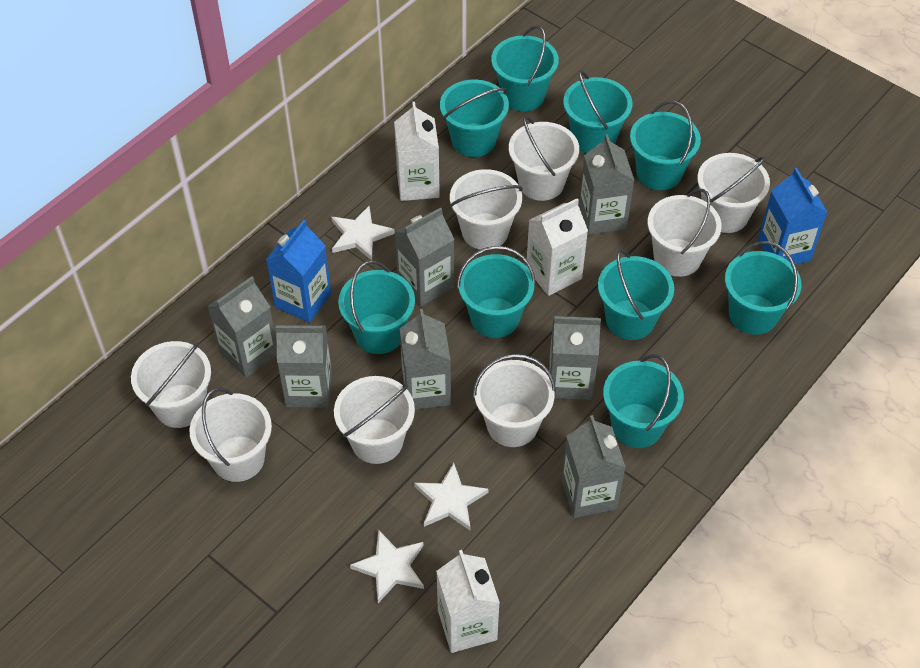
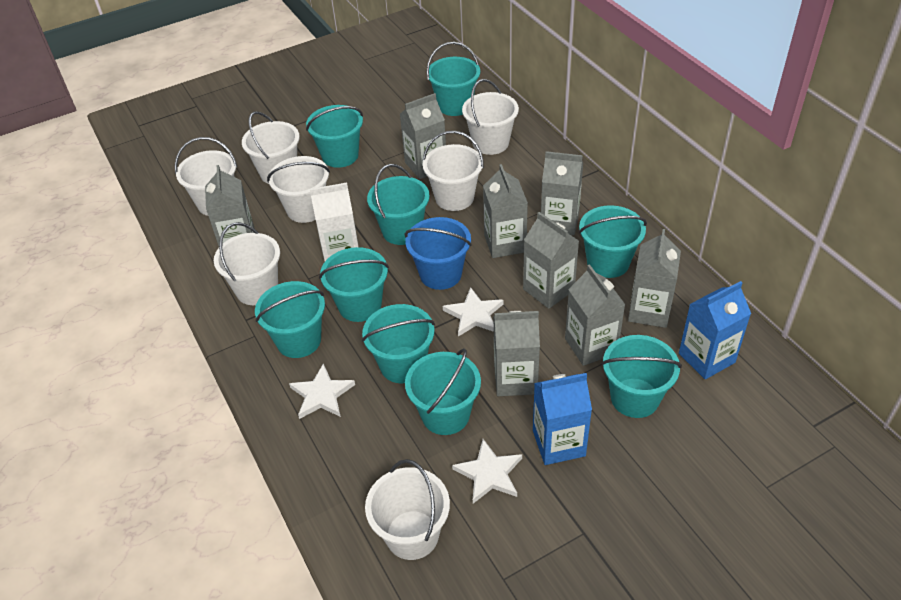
blue bucket: 0 -> 1
grey carton: 7 -> 8
white bucket: 8 -> 7
white carton: 3 -> 1

